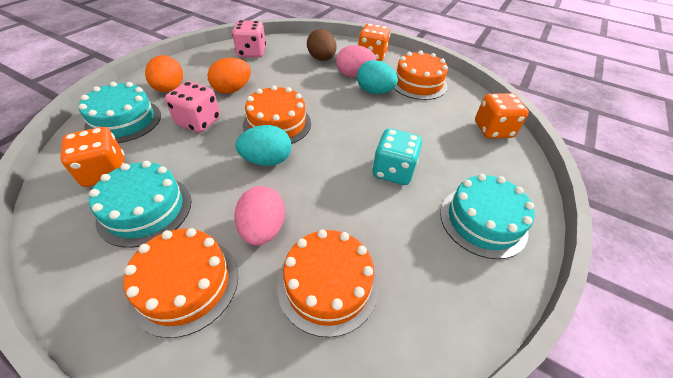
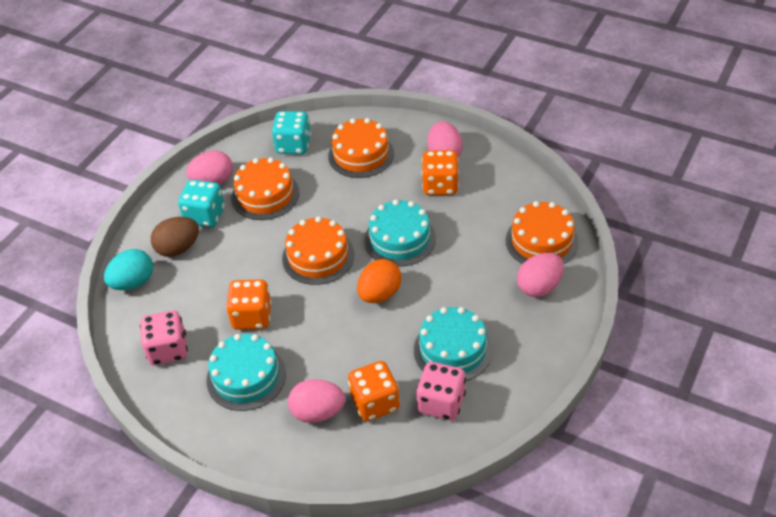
orange egg: 2 -> 1
pink egg: 2 -> 4
turquoise dice: 1 -> 2
turquoise egg: 2 -> 1

